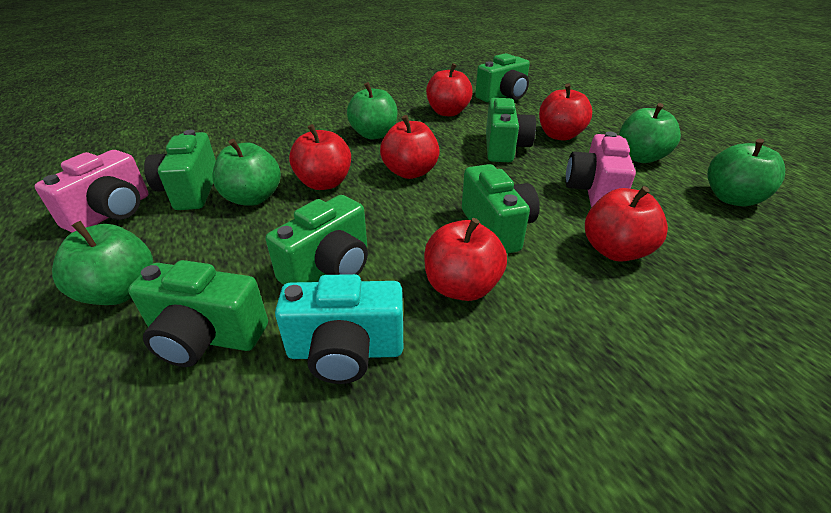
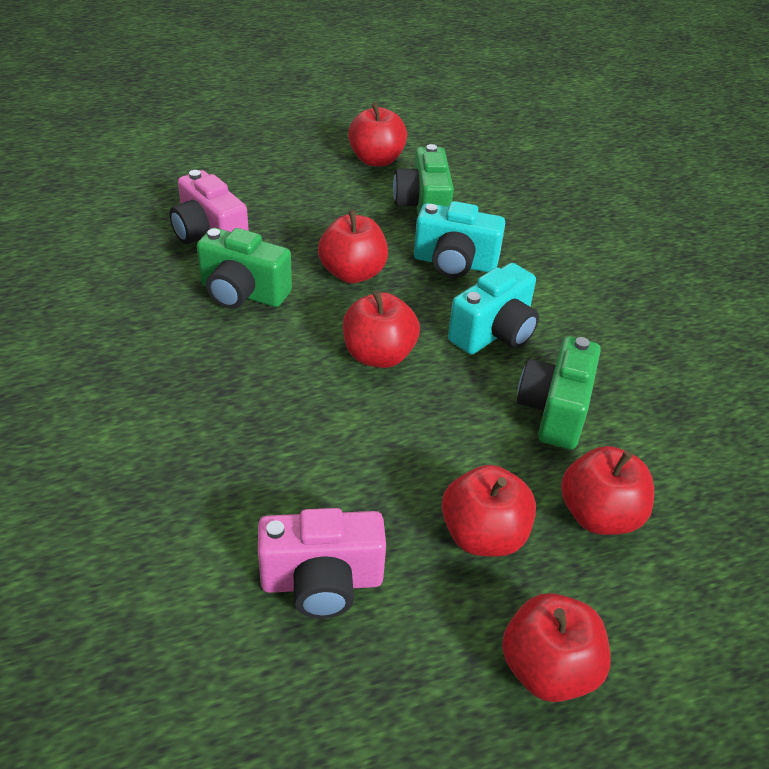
green apple: 5 -> 0
green camera: 6 -> 3
turquoise camera: 1 -> 2

